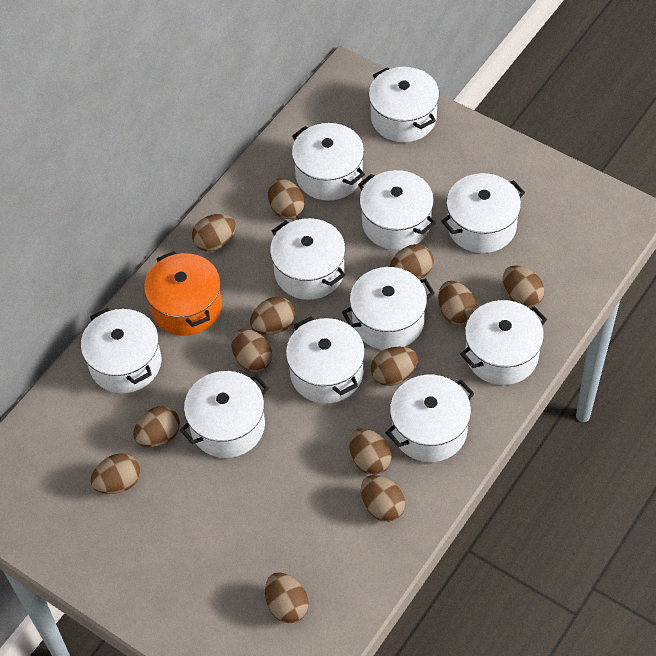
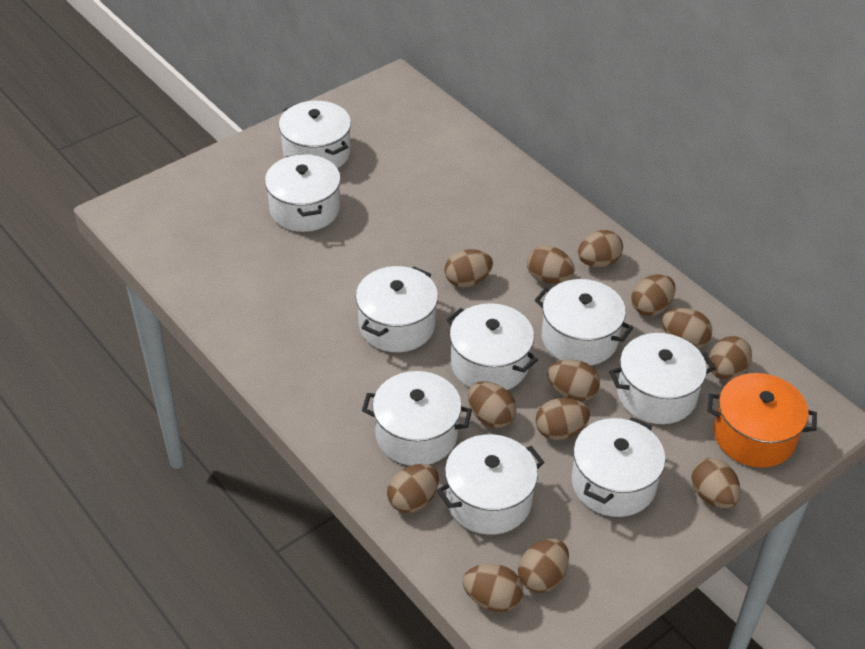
white pot: 11 -> 9

